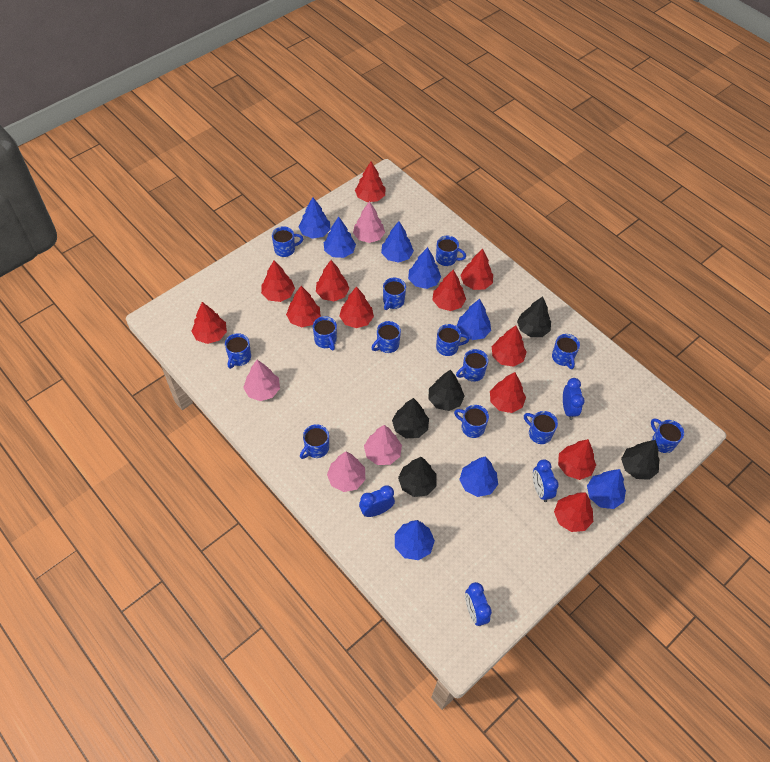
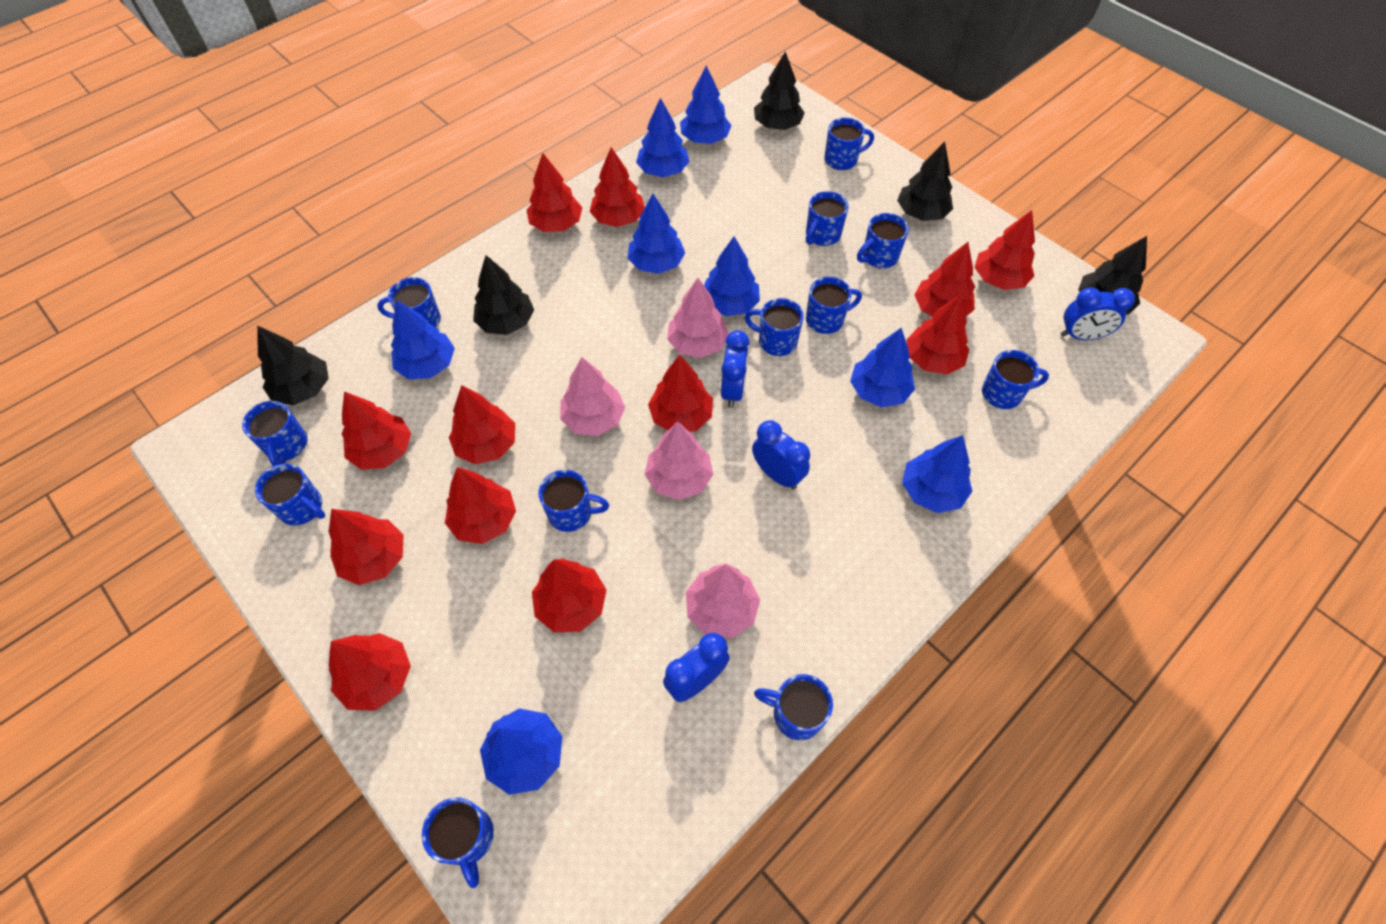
blue mug: 13 -> 12

